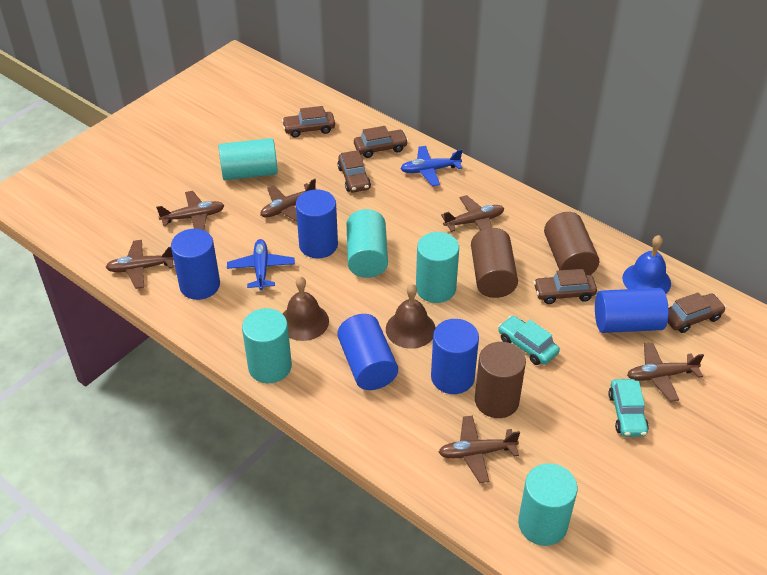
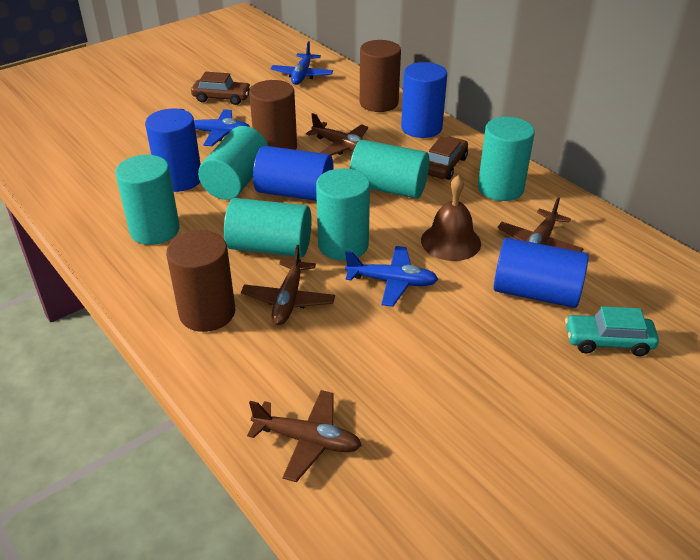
blue bell: 1 -> 0
blue cylinder: 5 -> 4
blue plane: 2 -> 3
brown bell: 2 -> 1
brown car: 5 -> 2
brown plane: 6 -> 4
turquoise car: 2 -> 1
turquoise cylinder: 5 -> 6

